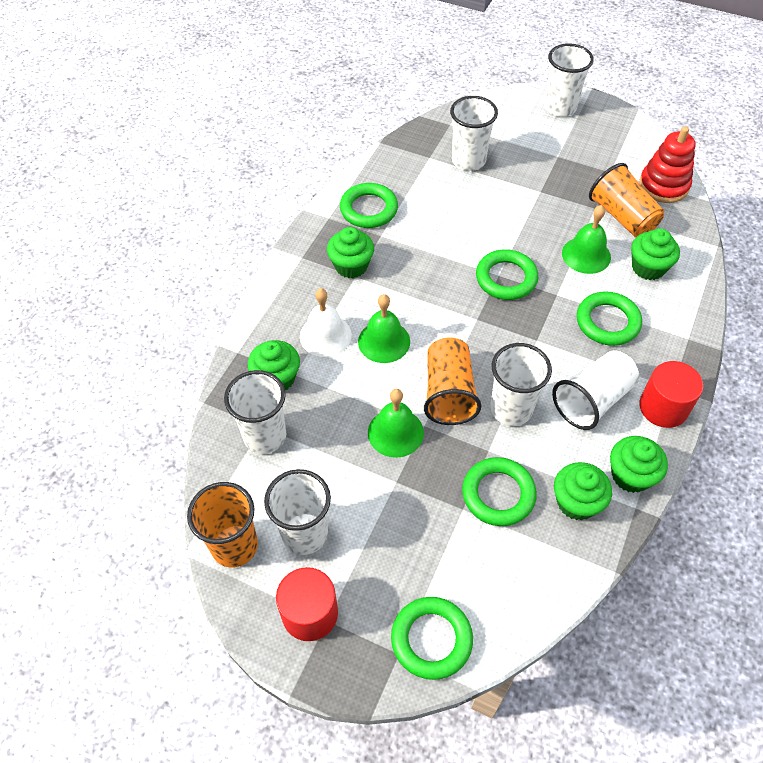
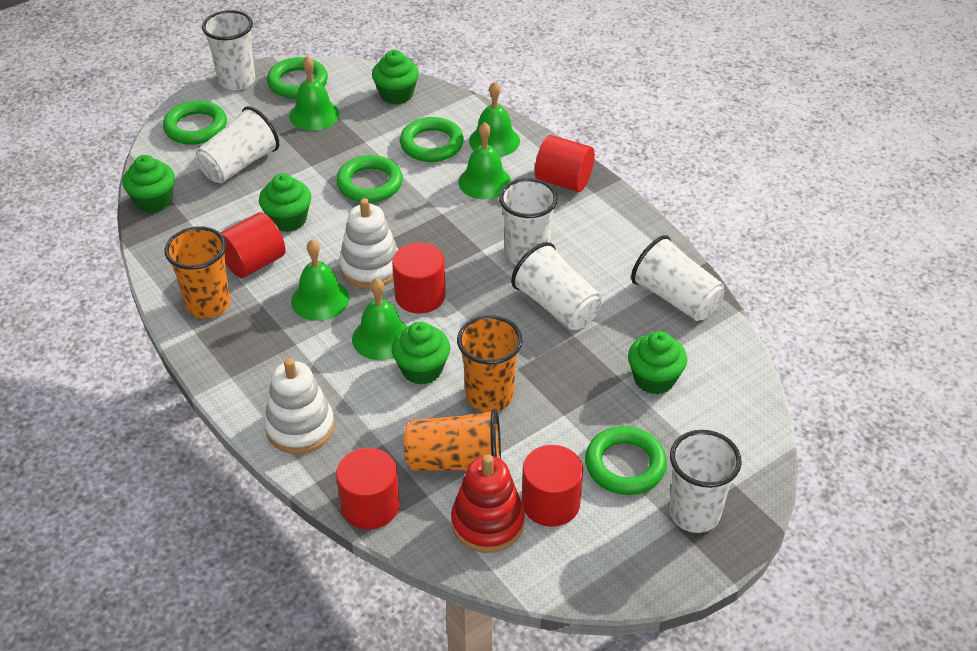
green bell: 3 -> 5
red cylinder: 2 -> 5
white bell: 1 -> 0
white stacking toy: 0 -> 2

